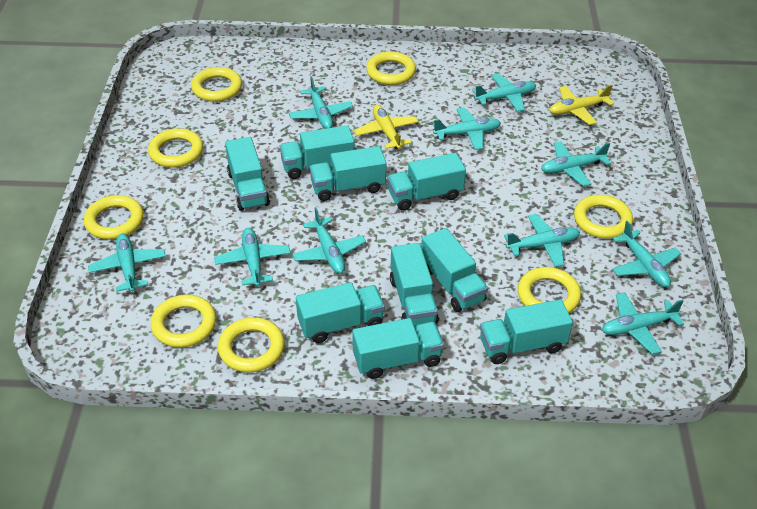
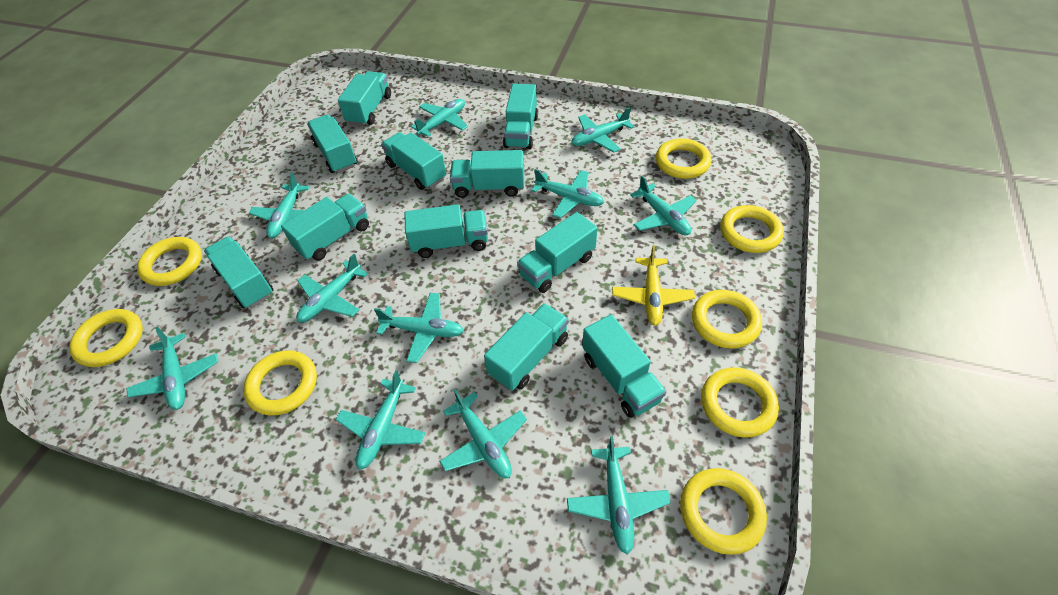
turquoise plane: 10 -> 11
turquoise truck: 9 -> 11
yellow plane: 2 -> 1

